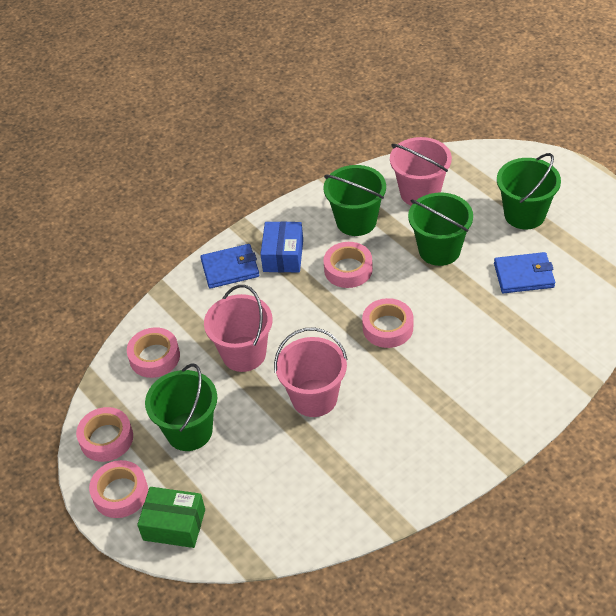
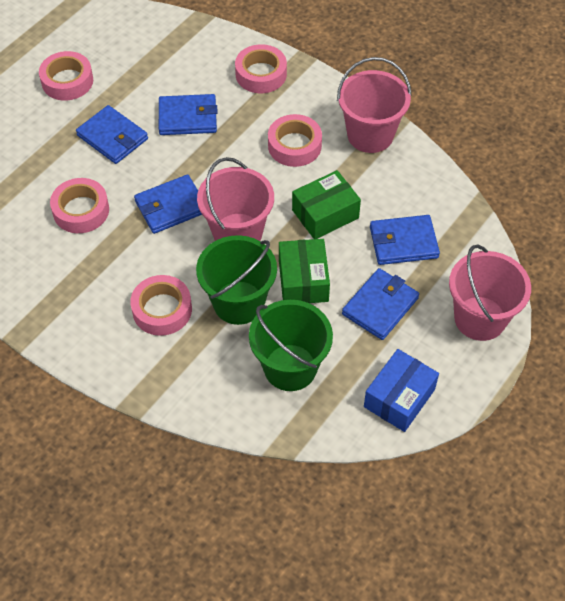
blue wallet: 2 -> 5
green box: 1 -> 2
green bucket: 4 -> 2

